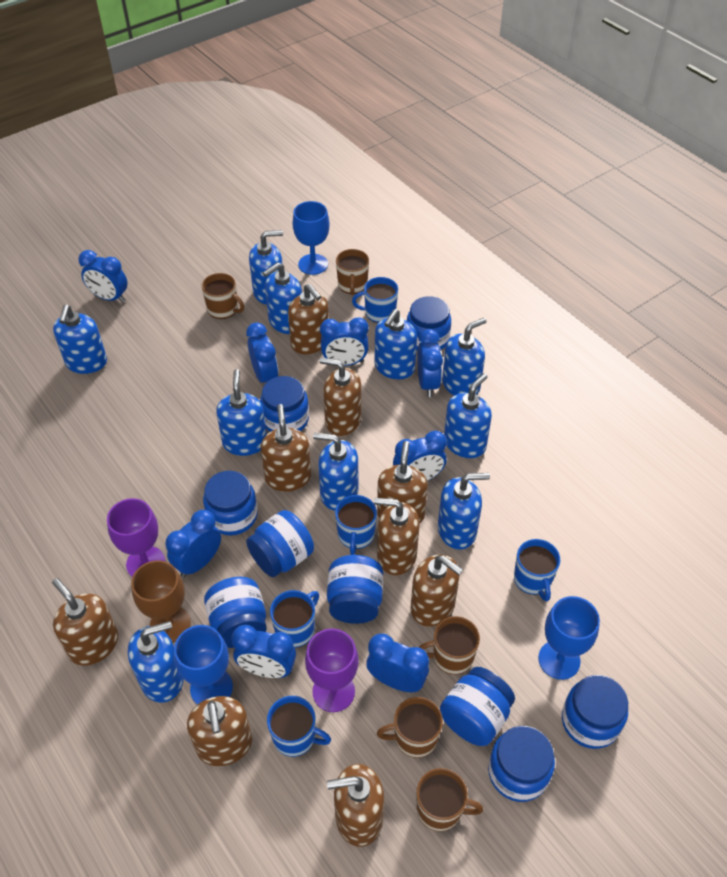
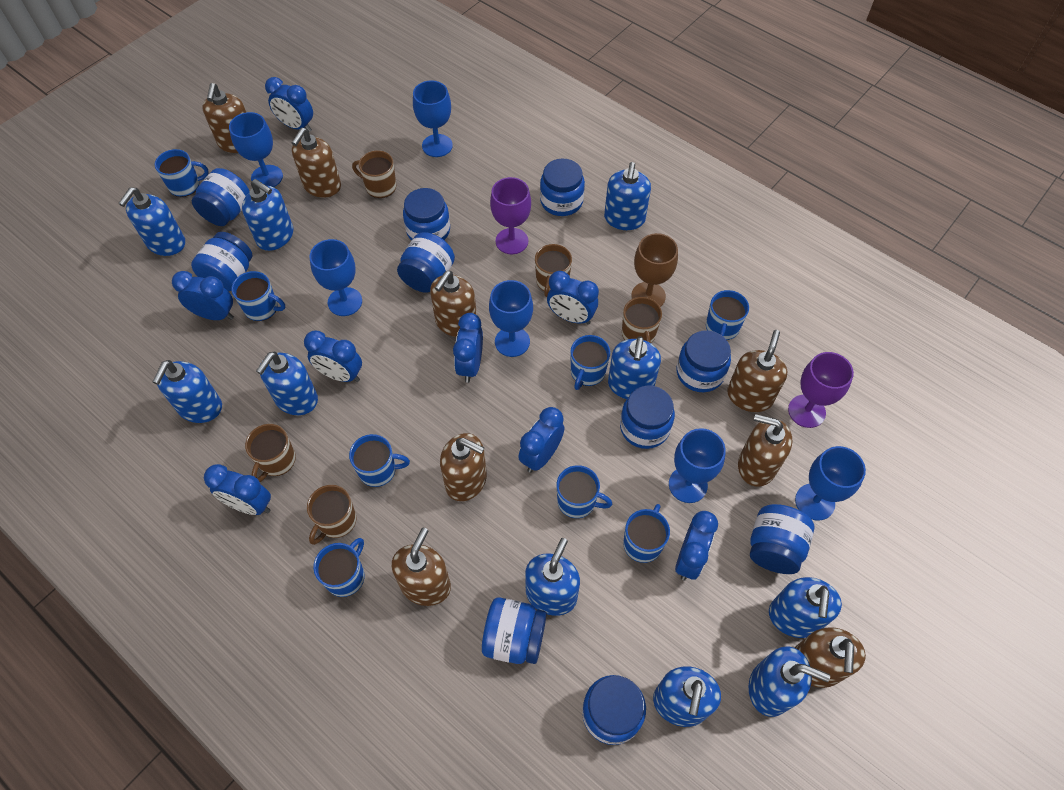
blue goblet: 3 -> 6
blue jar: 9 -> 10
blue mug: 5 -> 8
brown soap dispenser: 9 -> 8

